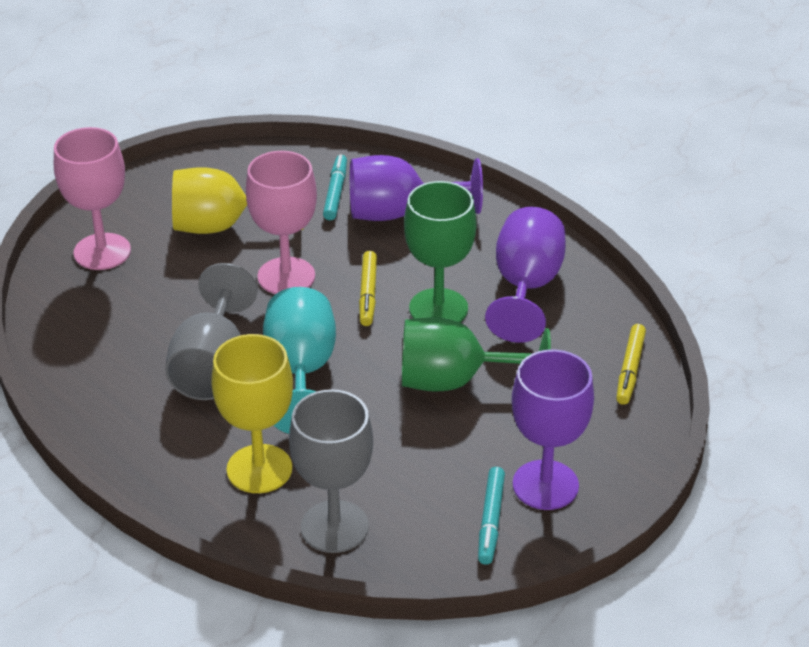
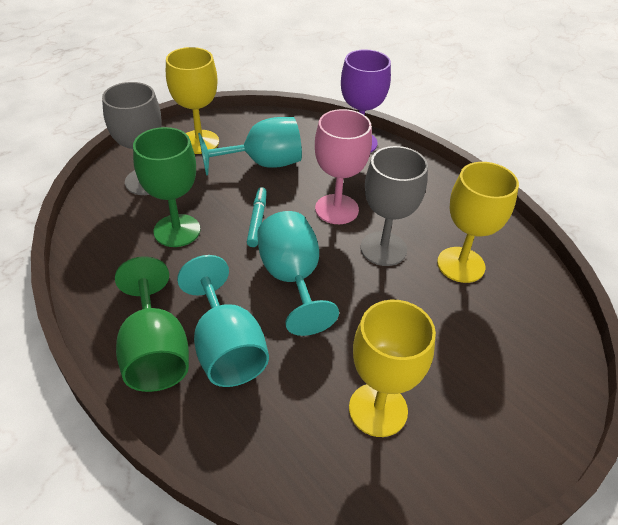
pink goblet: 2 -> 1
purple goblet: 3 -> 1
turquoise goblet: 1 -> 3
turquoise marker: 2 -> 1
yellow goblet: 2 -> 3
yellow marker: 2 -> 0

